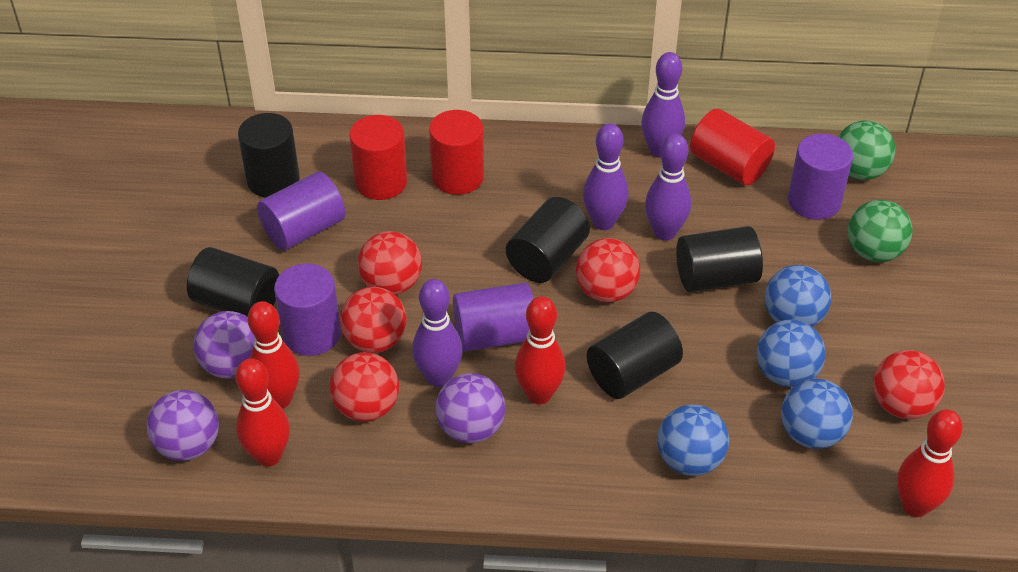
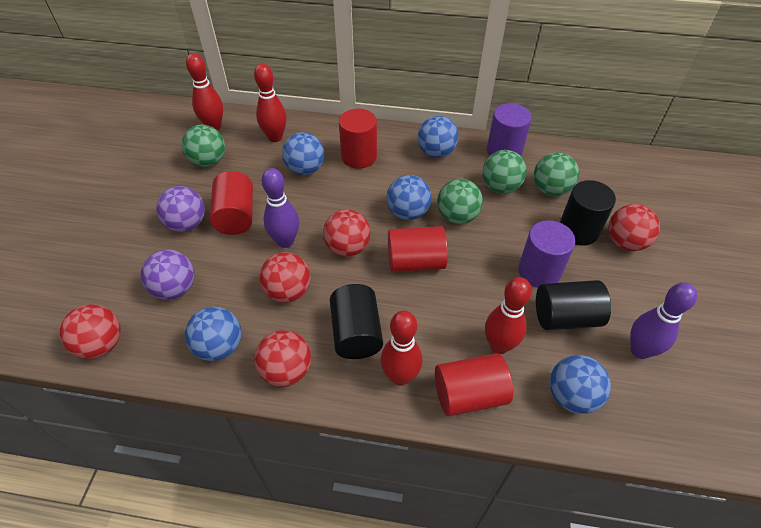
black cylinder: 5 -> 3
blue ball: 4 -> 5
green ball: 2 -> 4
purple ball: 3 -> 2
purple bowling pin: 4 -> 2
purple cylinder: 4 -> 2
red cylinder: 3 -> 4

